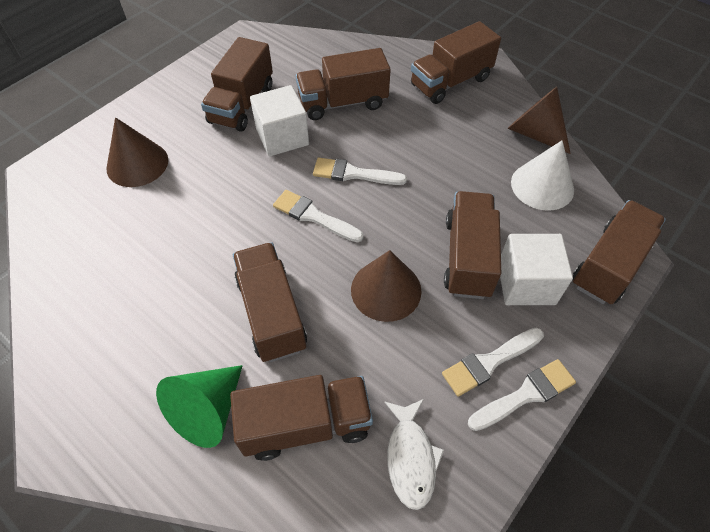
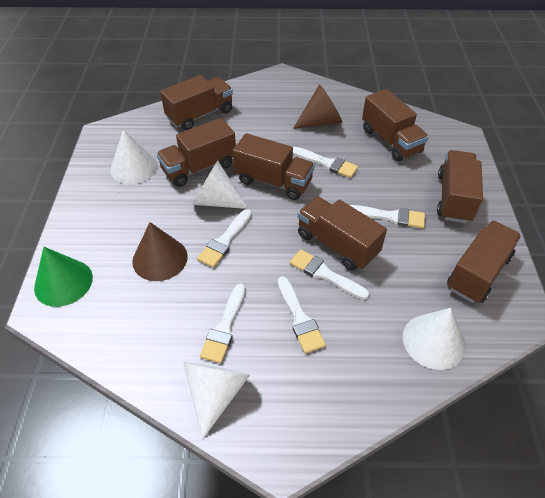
brown cone: 3 -> 2
white brush: 4 -> 6
white cone: 1 -> 4
white cube: 2 -> 0
white fish: 1 -> 0

